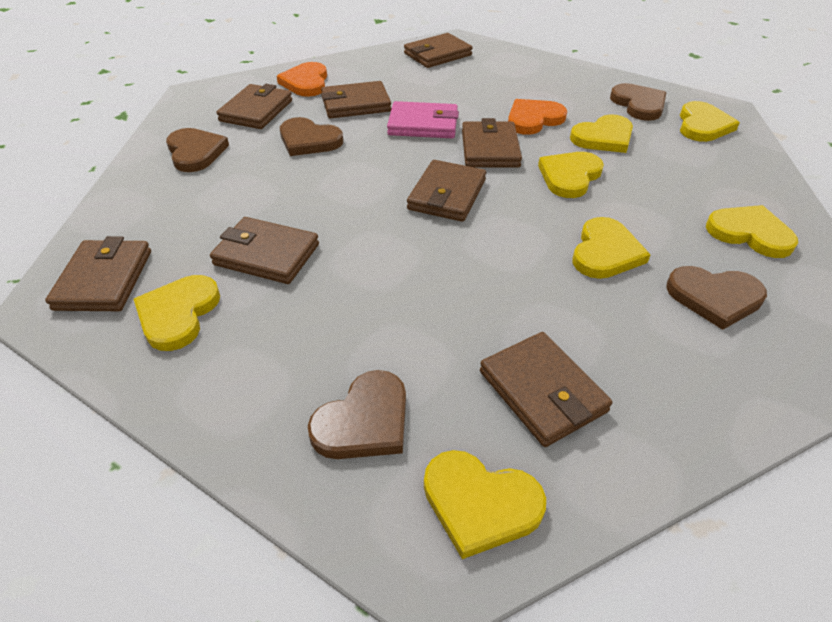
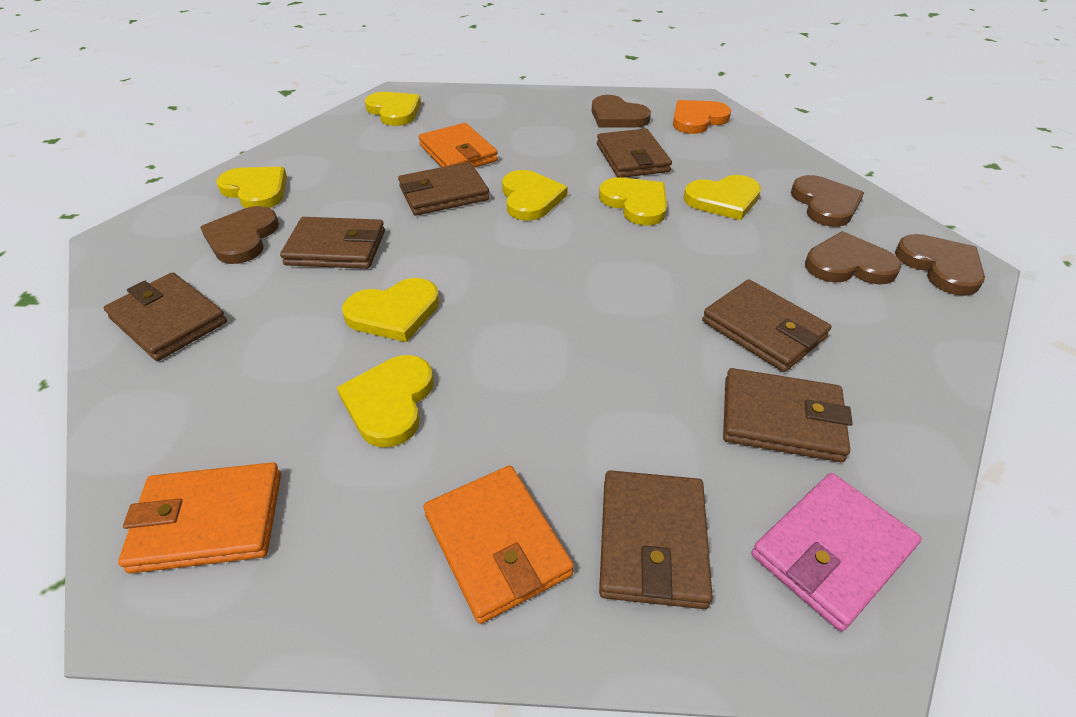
brown wallet: 8 -> 7
orange heart: 2 -> 1
orange wallet: 0 -> 3

